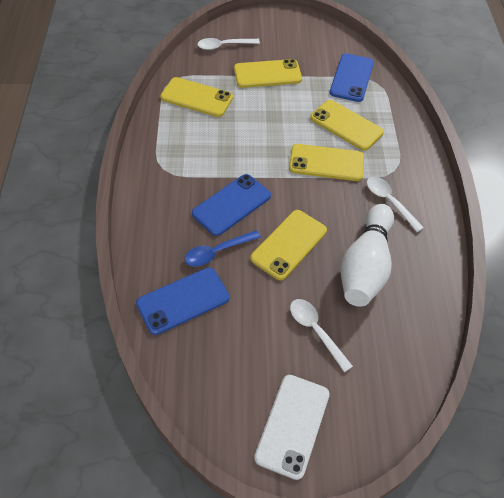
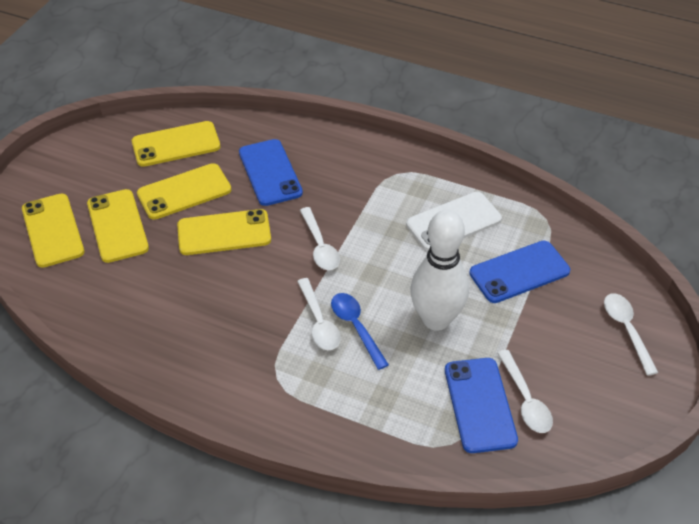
white spoon: 3 -> 4

